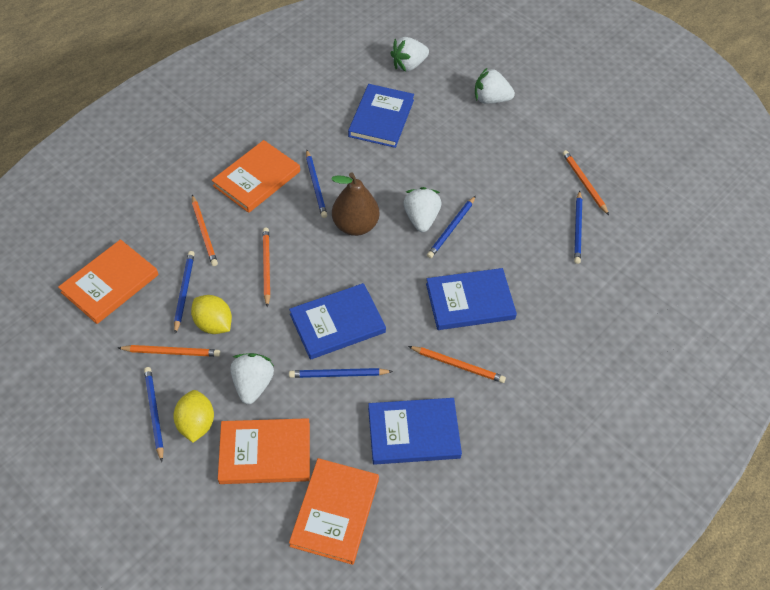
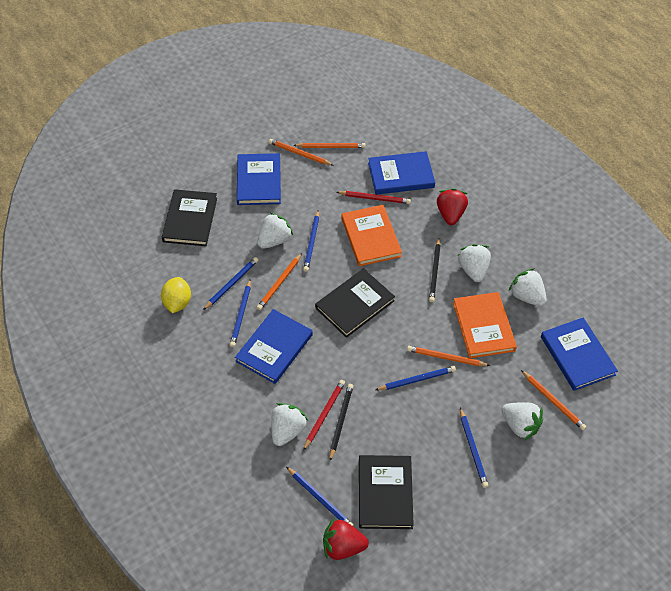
black book: 0 -> 3
black pencil: 0 -> 2
brown pear: 1 -> 0
orange book: 4 -> 2
red pencil: 0 -> 2
red strawberry: 0 -> 2
white strawberry: 4 -> 5
yellow lemon: 2 -> 1

